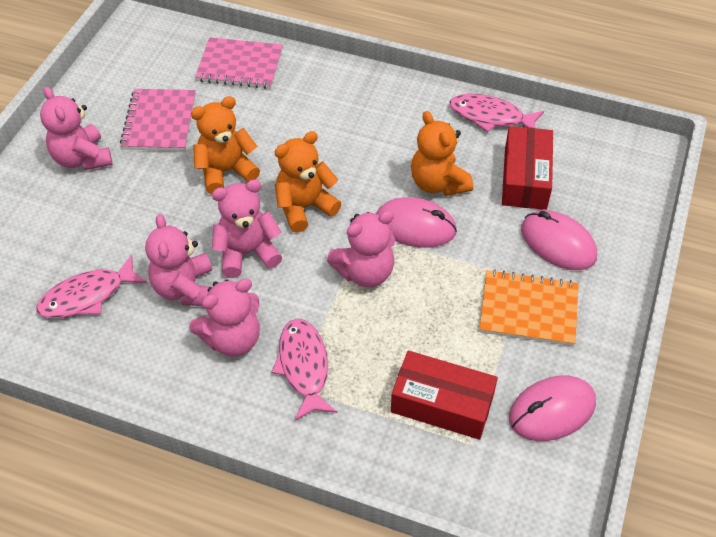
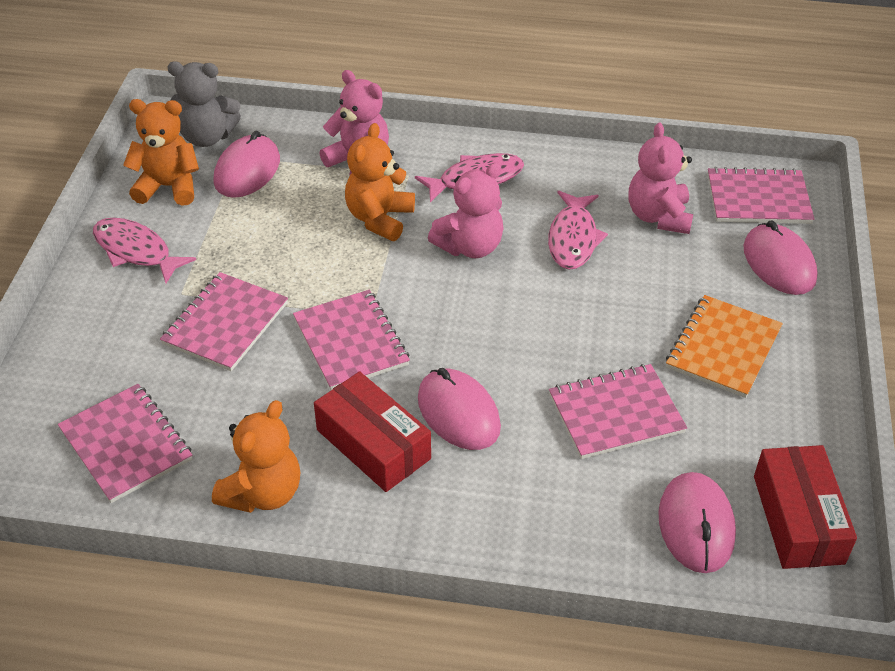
grey teddy bear: 0 -> 1
pink mouse: 3 -> 4
pink notebook: 2 -> 5
pink teddy bear: 5 -> 3

